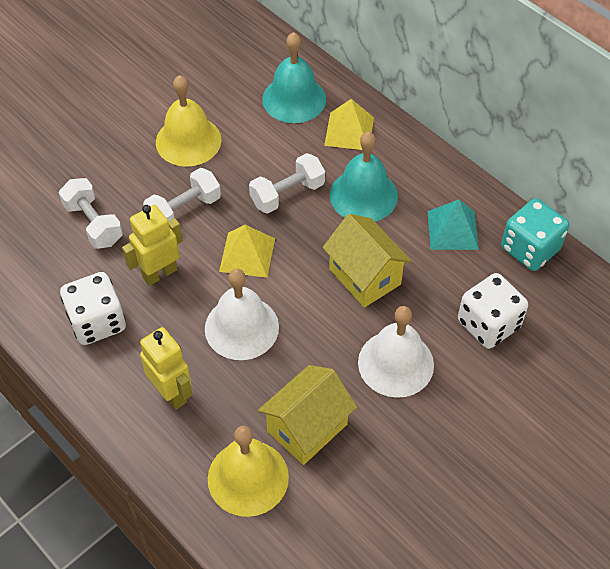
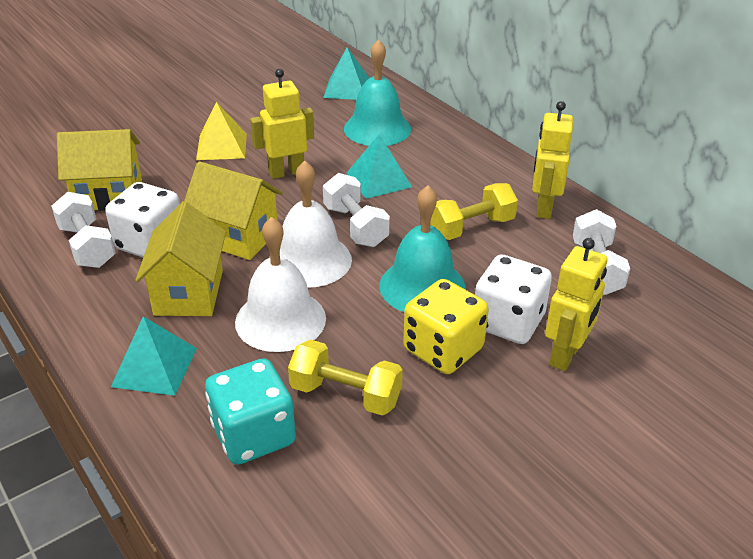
turquoise pyramid: 1 -> 3
yellow bell: 2 -> 0
yellow dice: 0 -> 1
yellow dumbbell: 0 -> 2
yellow house: 2 -> 3
yellow pyramid: 2 -> 1
yellow robot: 2 -> 3

